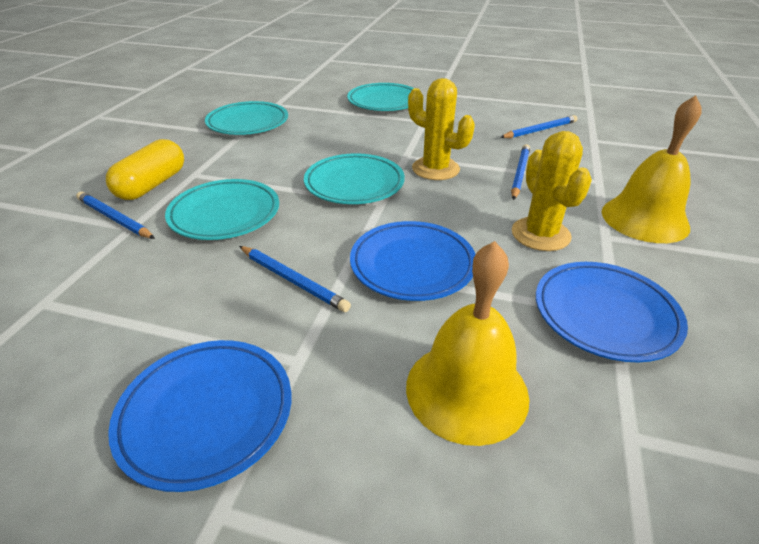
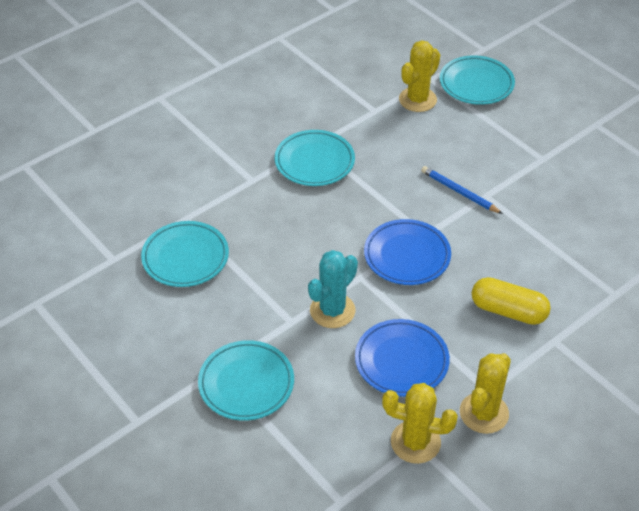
blue pencil: 4 -> 1
blue plate: 3 -> 2
turquoise cactus: 0 -> 1
yellow bell: 2 -> 0
yellow cactus: 2 -> 3

